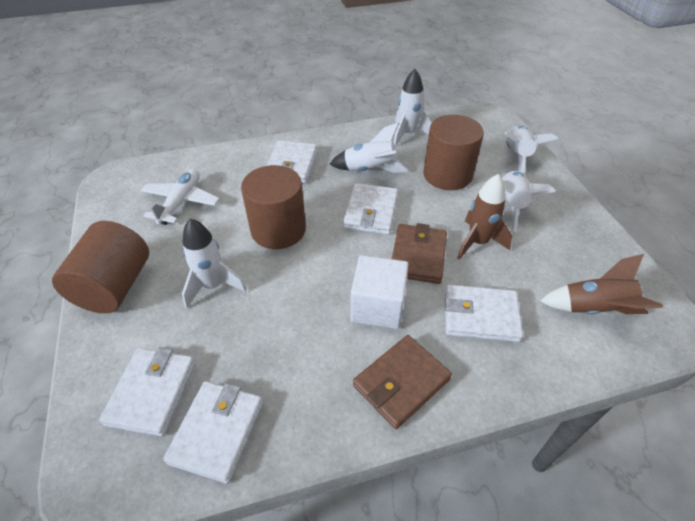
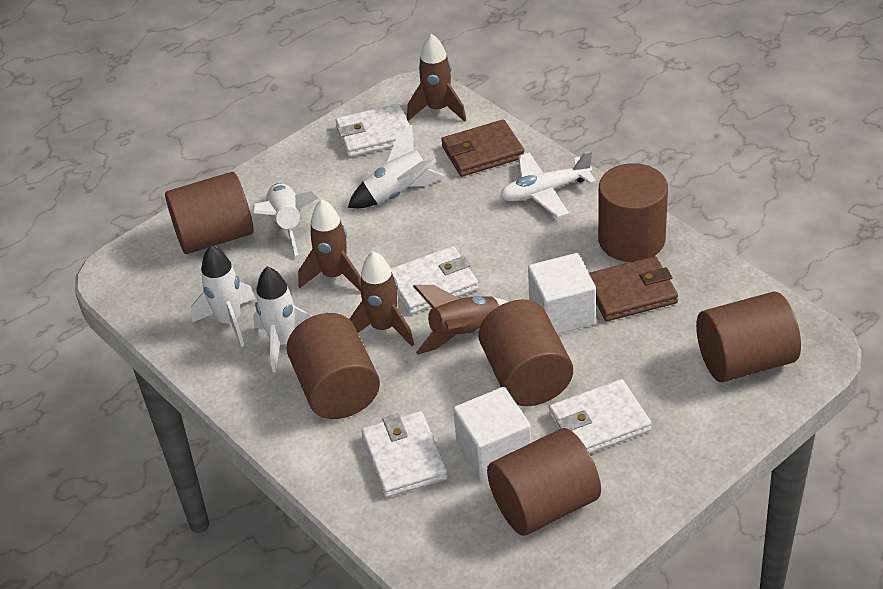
brown cylinder: 3 -> 6
brown rocket: 2 -> 4
white cube: 1 -> 2
white rocket: 5 -> 4
white wallet: 5 -> 4

